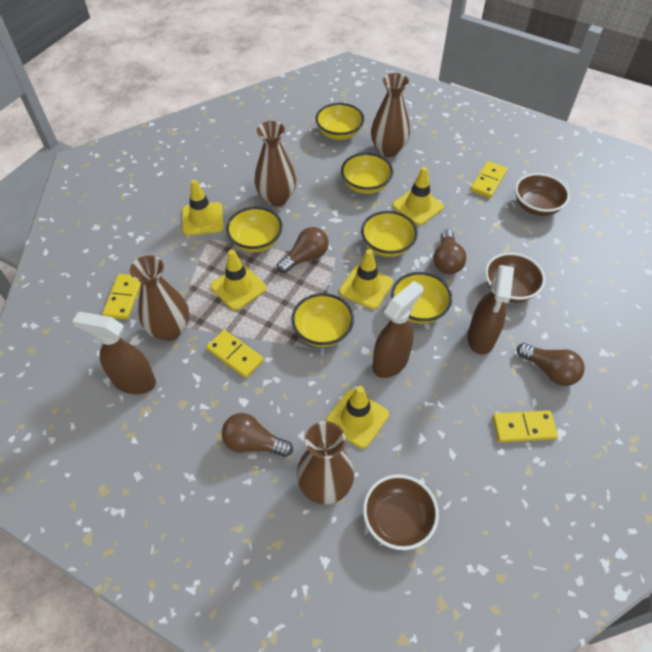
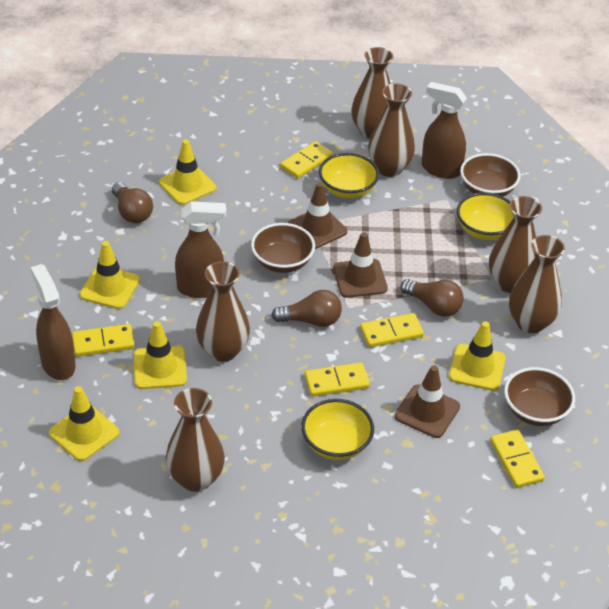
brown light bulb: 4 -> 3
brown traffic cone: 0 -> 3
brown vase: 4 -> 6
yellow bowl: 6 -> 3
yellow domino: 4 -> 5

